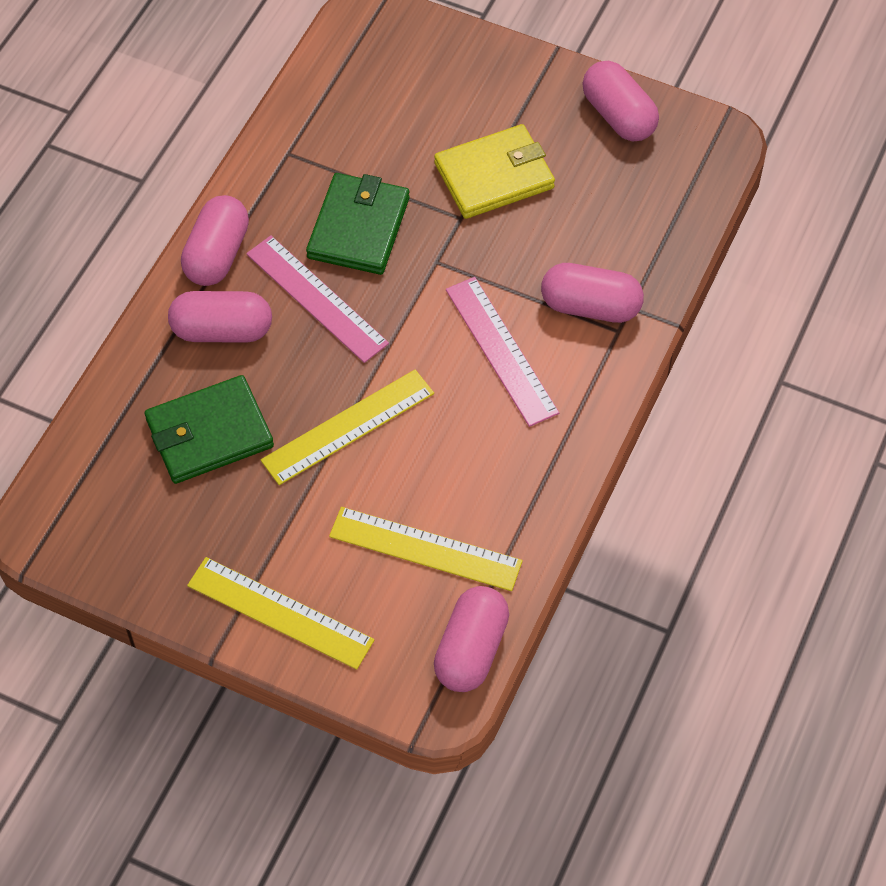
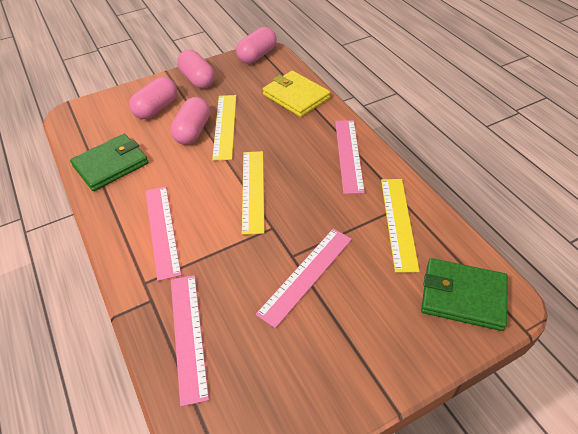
pink capsule: 5 -> 4
pink ruler: 2 -> 4

